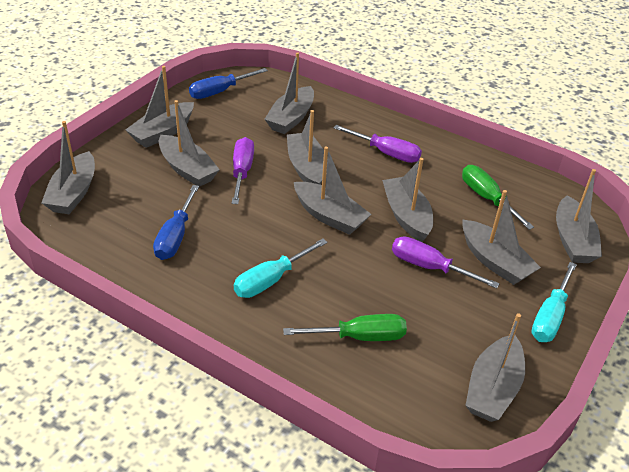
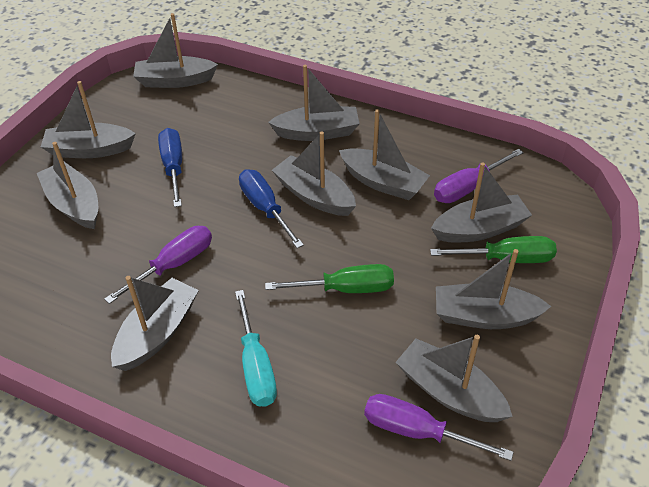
turquoise screwdriver: 2 -> 1

